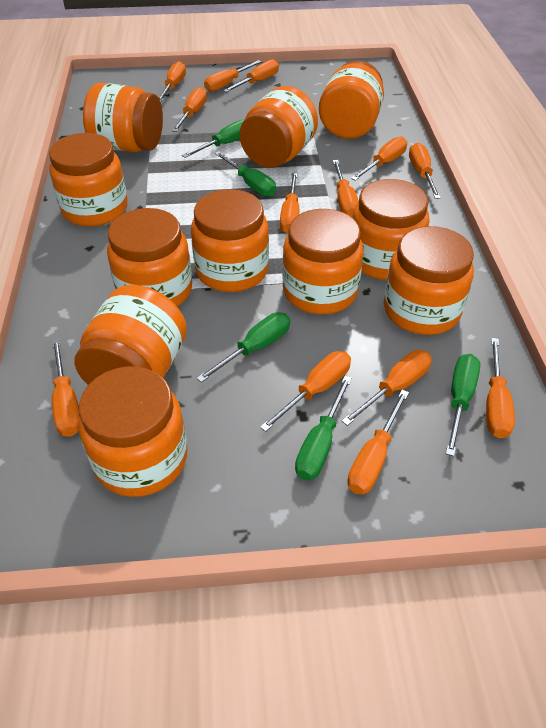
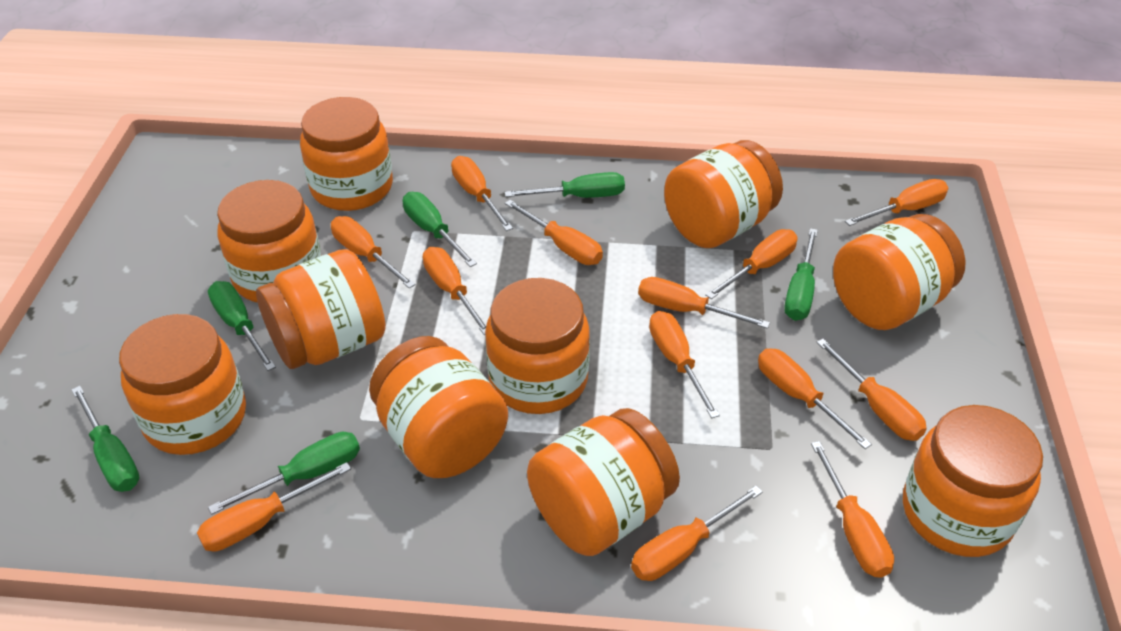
green screwdriver: 5 -> 6
orange jar: 11 -> 10

